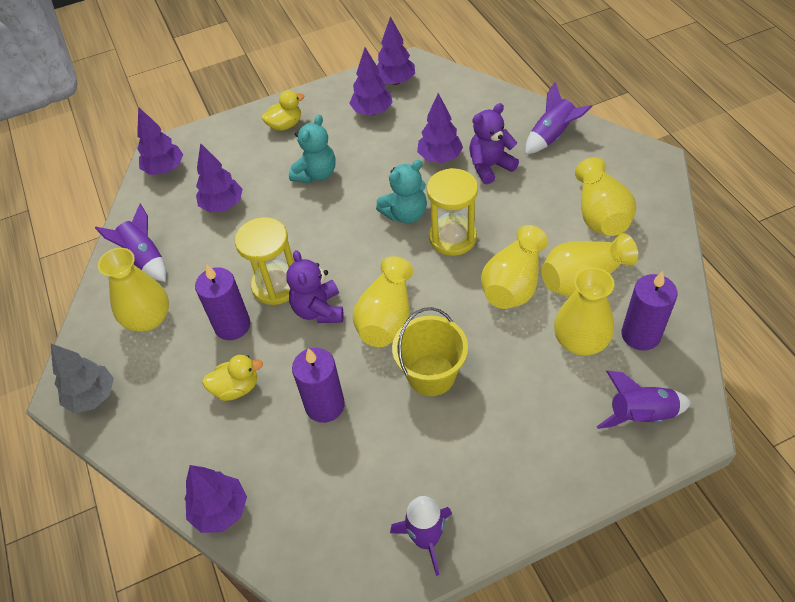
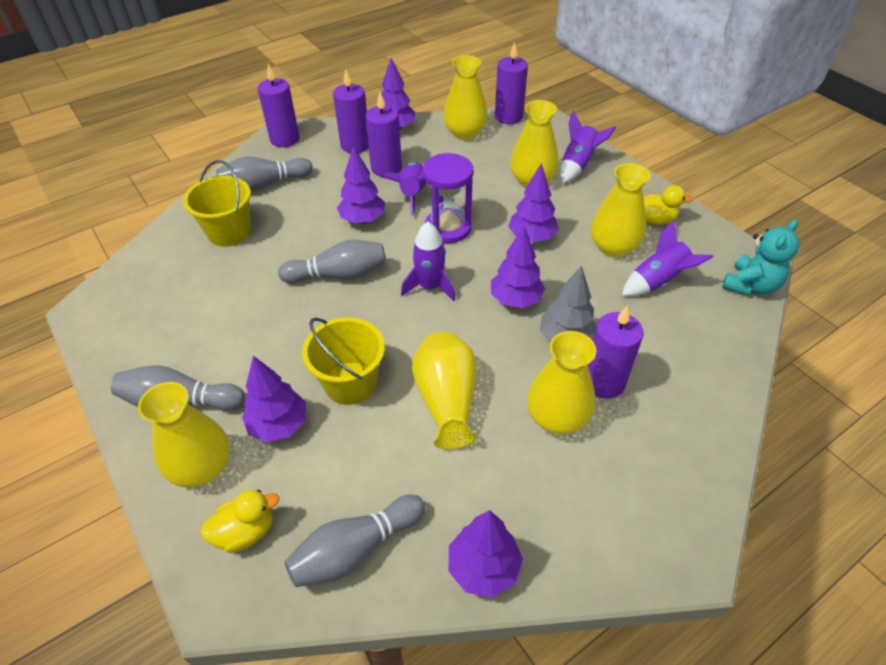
grey bowling pin: 0 -> 4
purple candle: 3 -> 5
purple hourglass: 0 -> 1
purple teddy bear: 2 -> 0
turquoise teddy bear: 2 -> 1
yellow bucket: 1 -> 2
yellow hourglass: 2 -> 0

